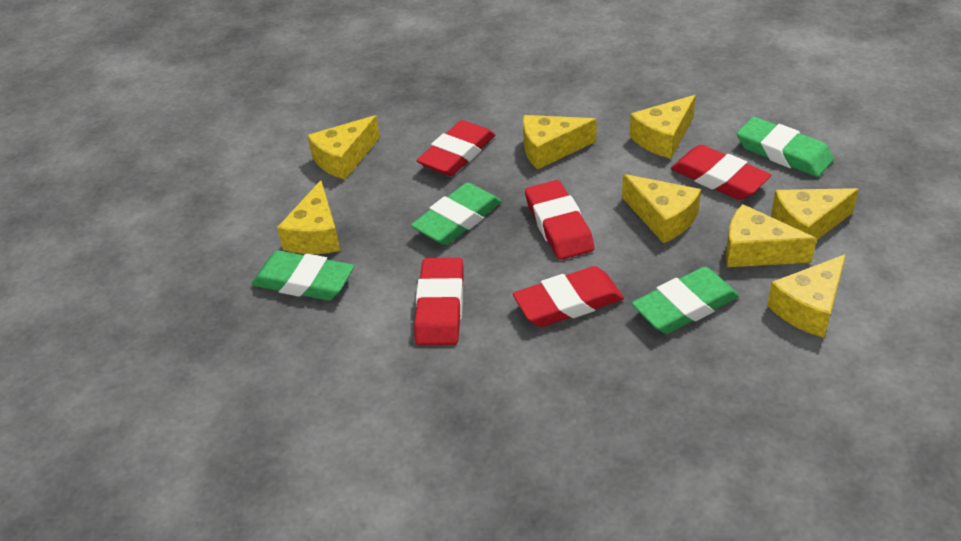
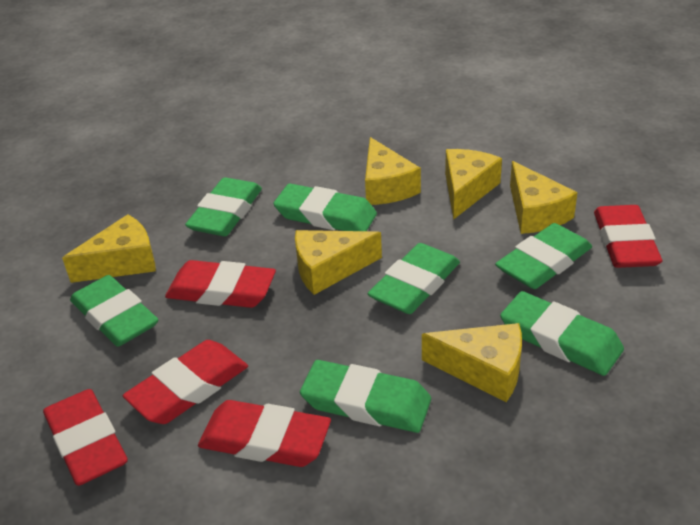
green eraser: 4 -> 7
yellow cheese: 8 -> 6

